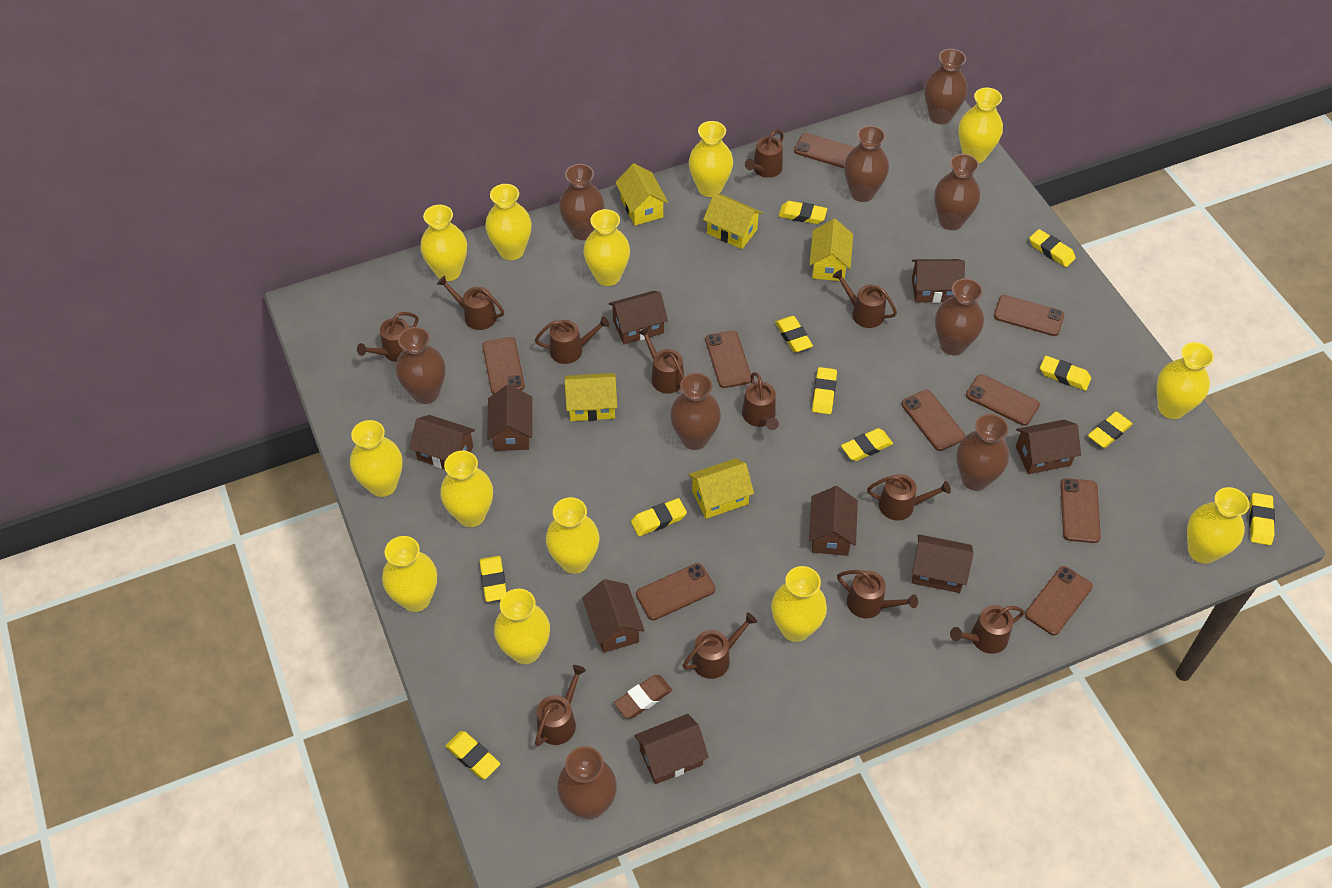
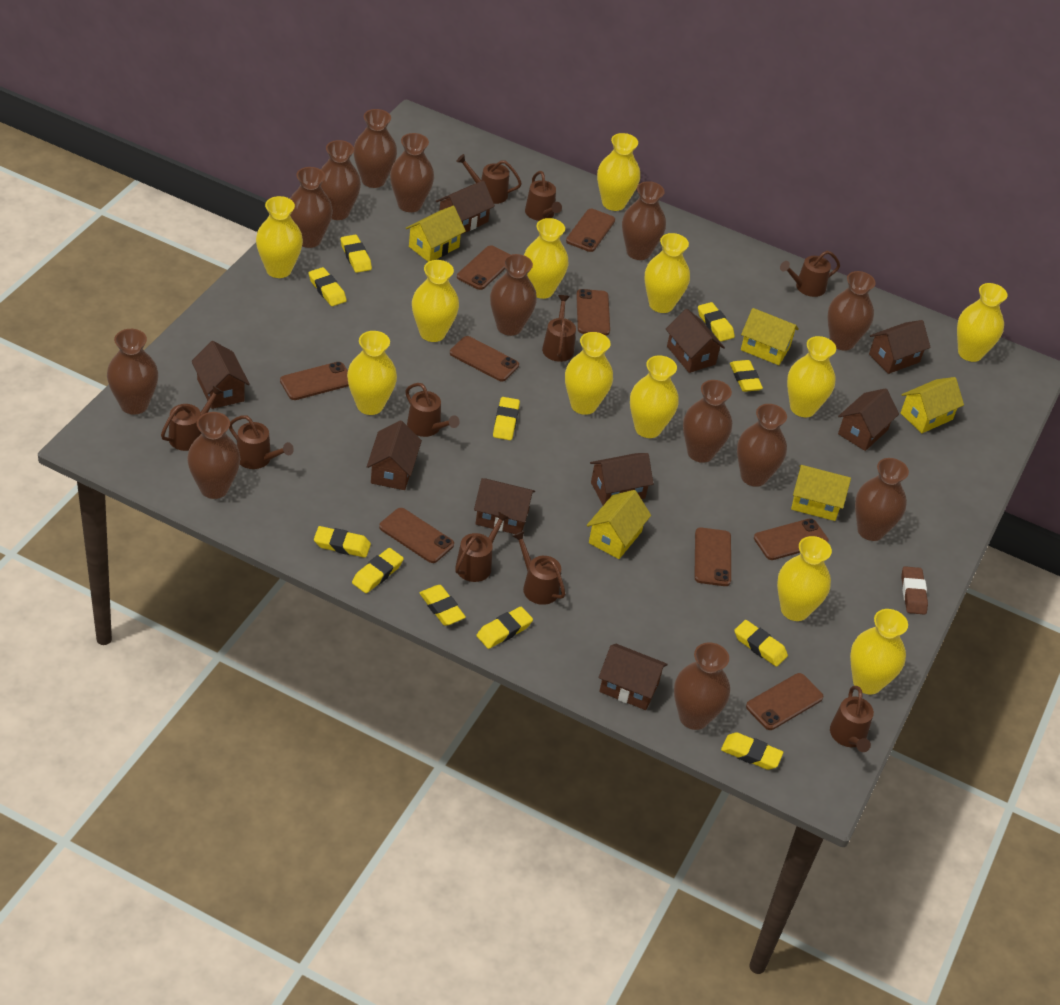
brown vase: 9 -> 13
brown watering can: 12 -> 10
yellow vase: 13 -> 12

